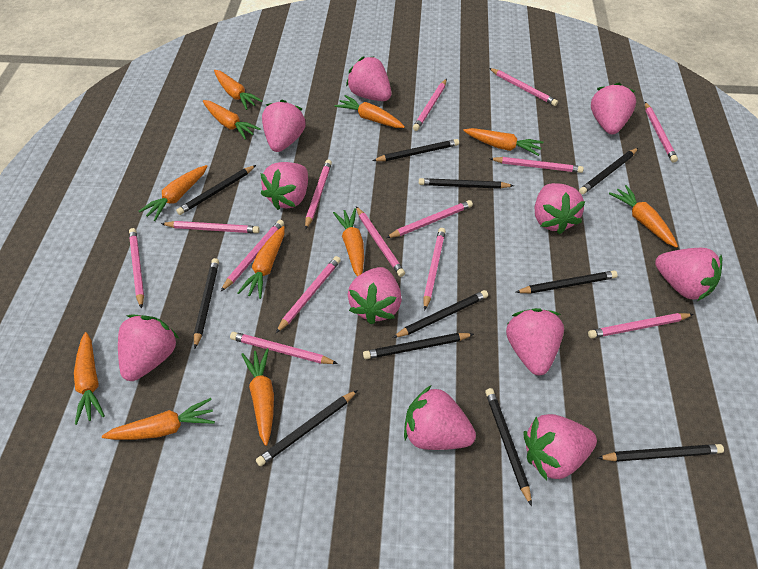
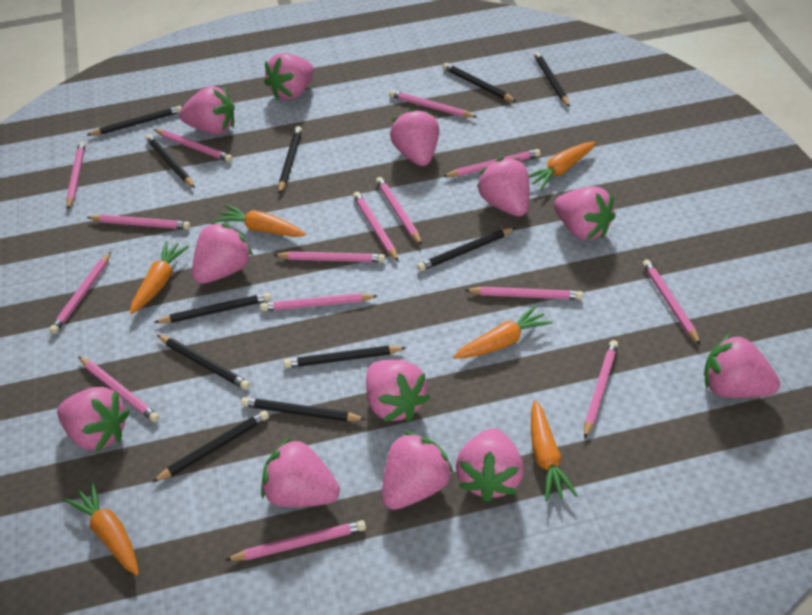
orange carrot: 11 -> 6
pink pencil: 14 -> 15
pink strawberry: 11 -> 12

